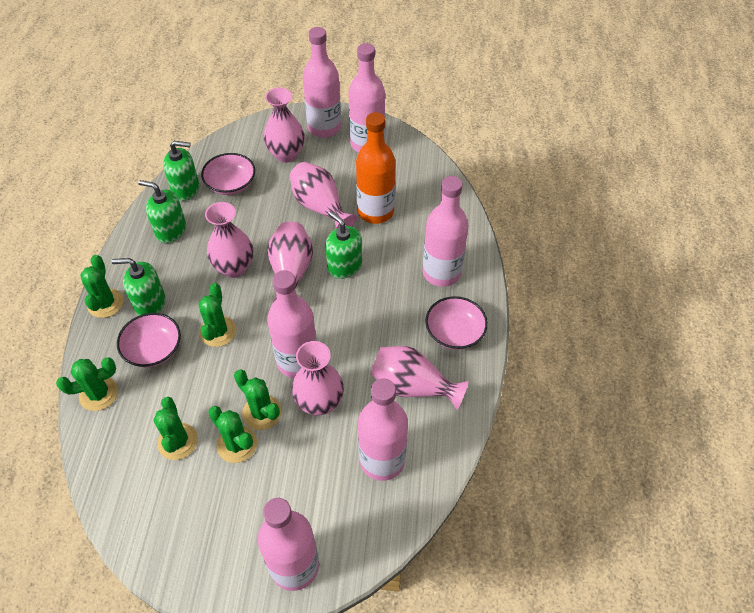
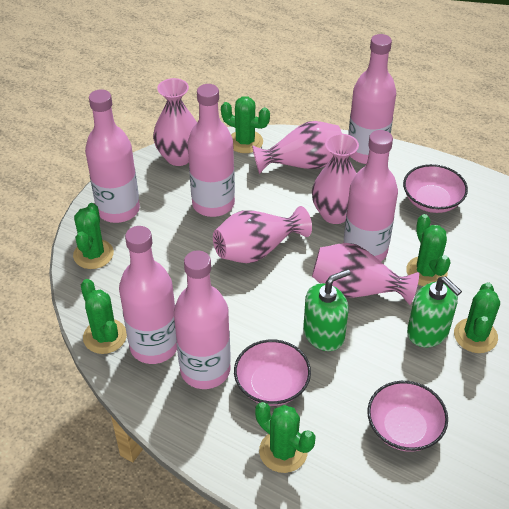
green soap dispenser: 4 -> 2
orange bottle: 1 -> 0
pink vase: 6 -> 5

